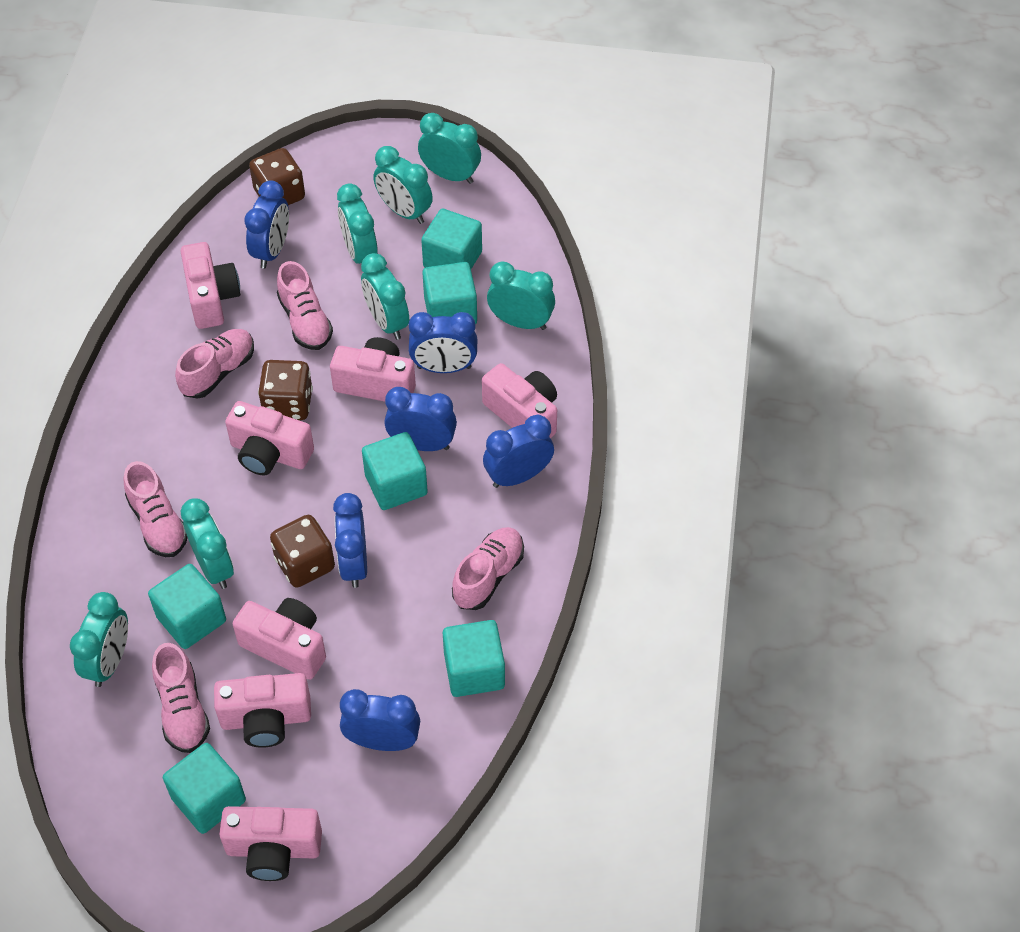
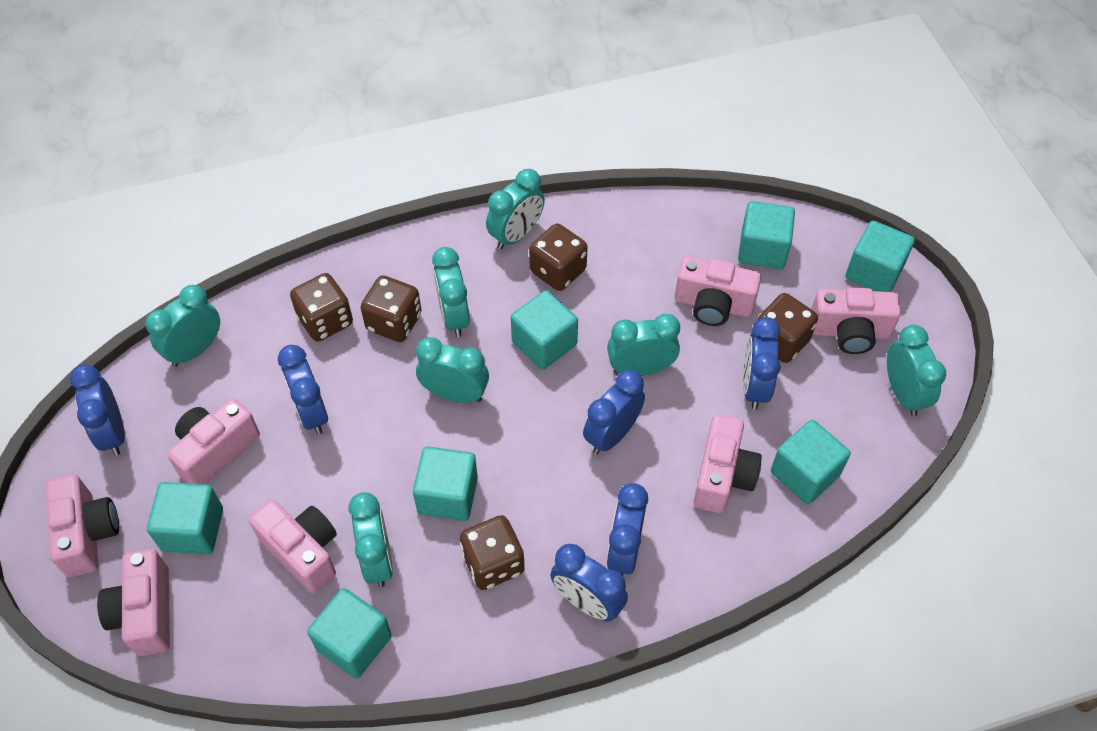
brown dice: 3 -> 5
pink shoe: 5 -> 0
turquoise cube: 6 -> 7

